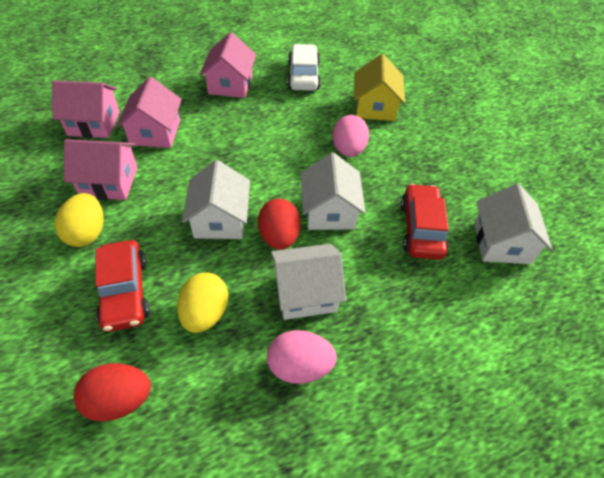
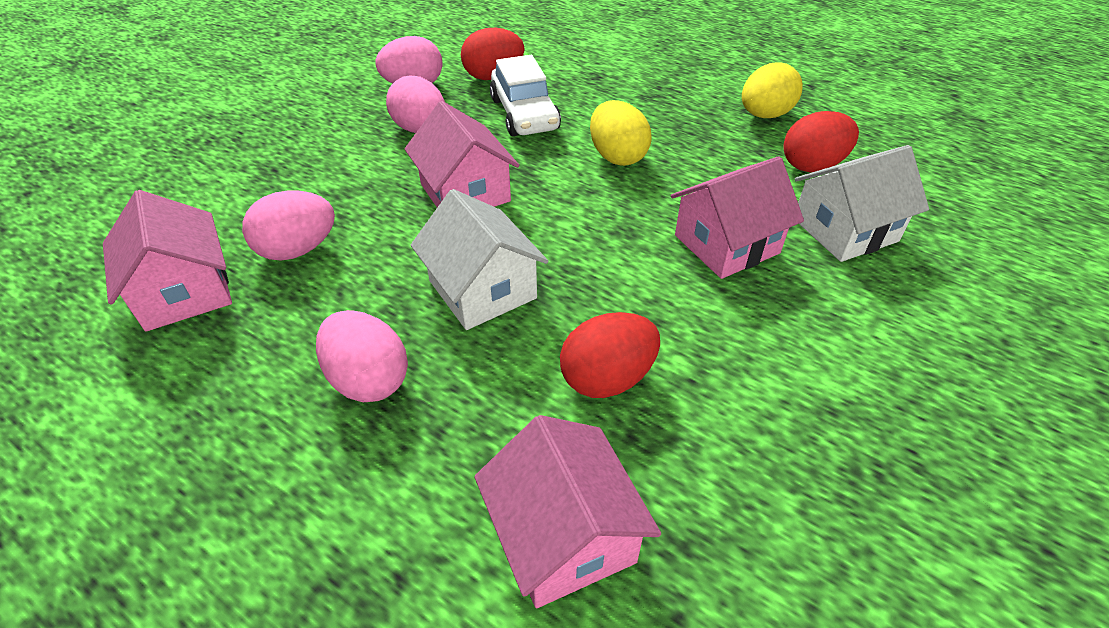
pink egg: 2 -> 4
red car: 2 -> 0
red egg: 2 -> 3
white house: 4 -> 2
yellow house: 1 -> 0

